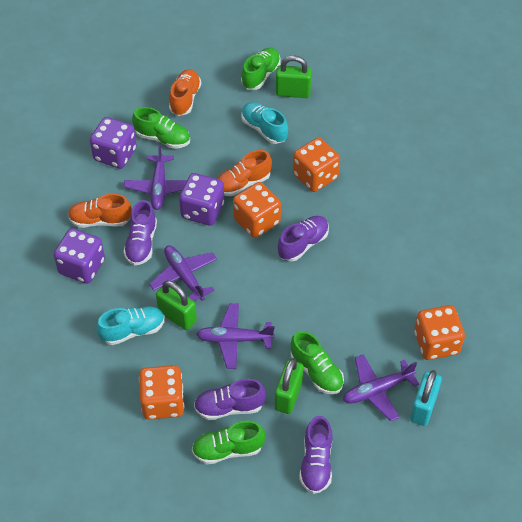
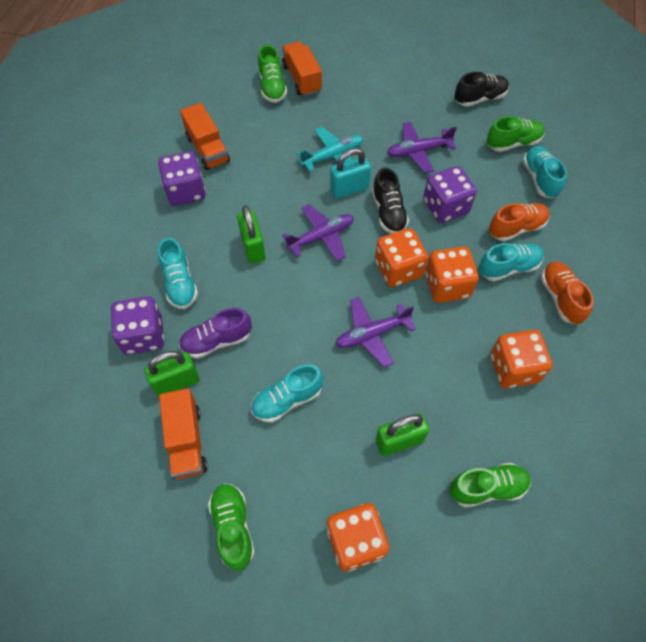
black shoe: 0 -> 2
orange shoe: 3 -> 2
orange truck: 0 -> 3
purple plane: 4 -> 3
purple shoe: 4 -> 1
turquoise plane: 0 -> 1
turquoise shoe: 2 -> 4

